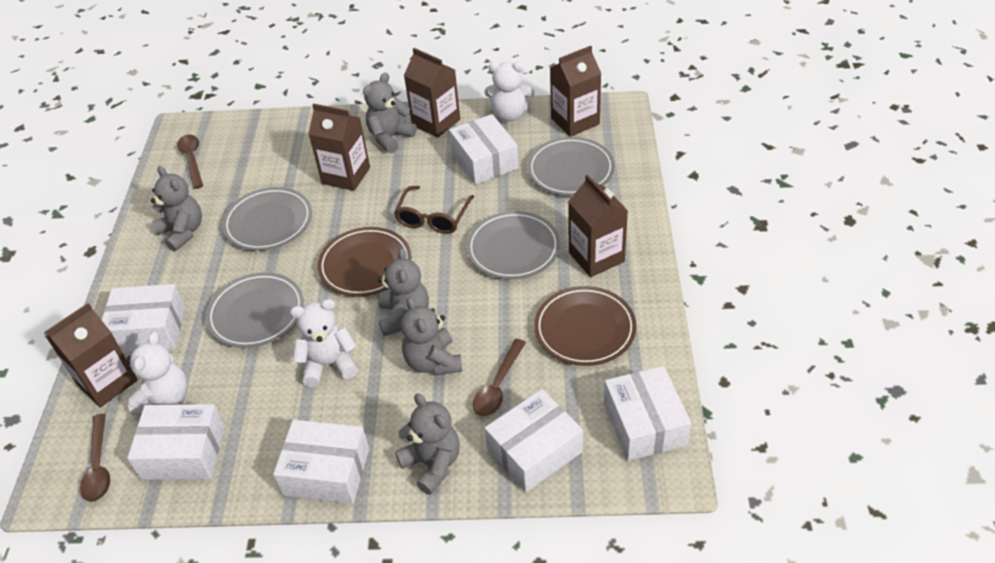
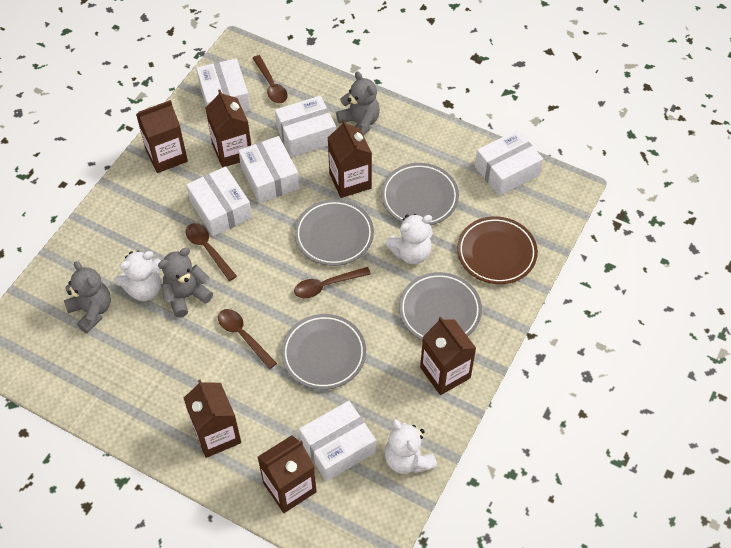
brown carton: 5 -> 6
brown glasses: 1 -> 0
brown plate: 2 -> 1
brown spoon: 3 -> 4
grey teddy bear: 5 -> 3

